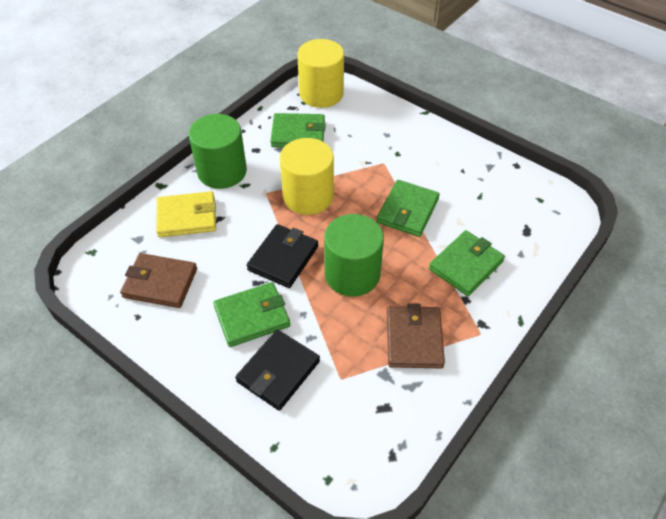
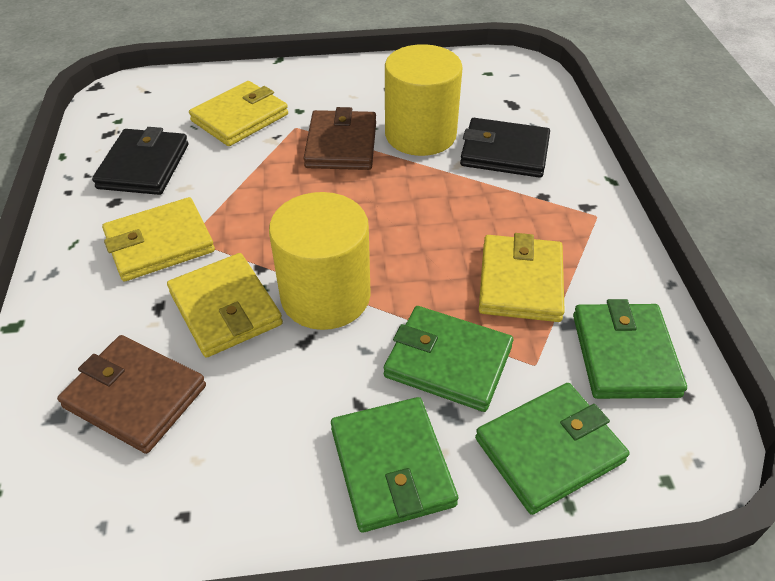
green cylinder: 2 -> 0
yellow wallet: 1 -> 4

